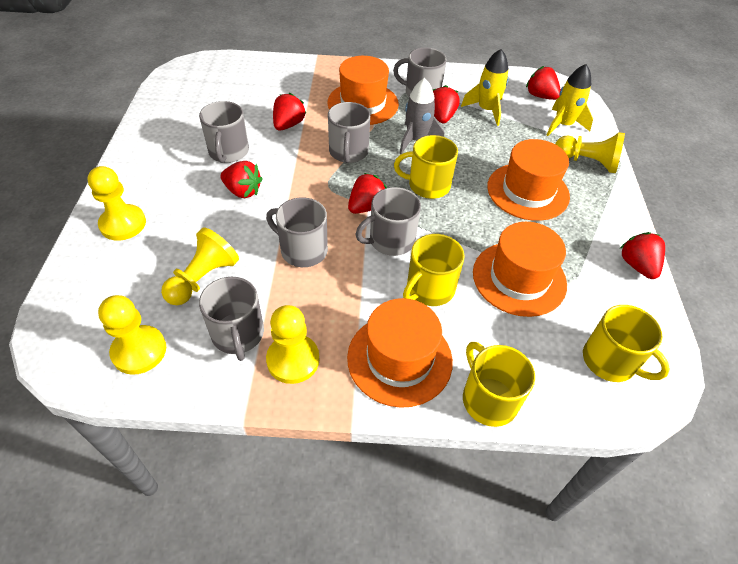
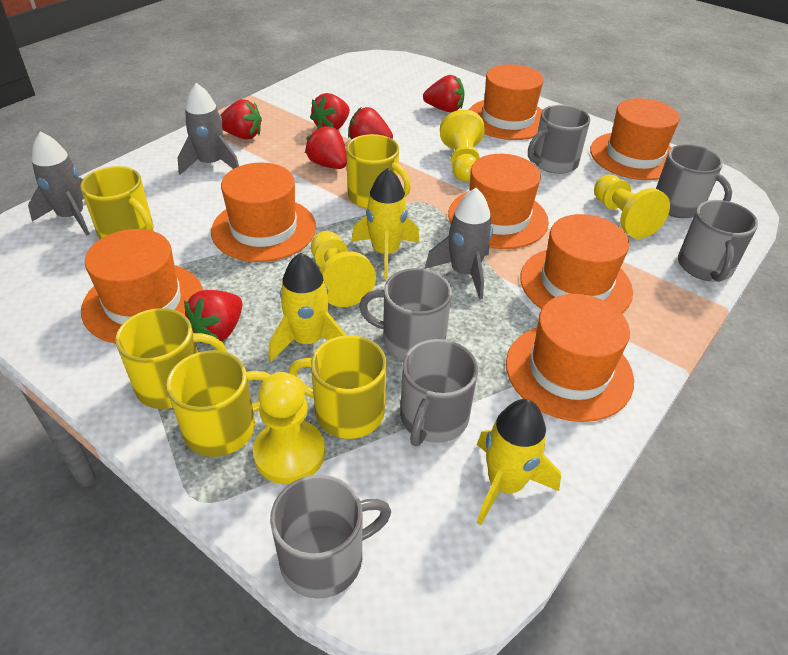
grey rocket: 1 -> 3
orange hat: 4 -> 7
yellow mug: 4 -> 5
yellow pawn: 5 -> 4
yellow rocket: 2 -> 3

